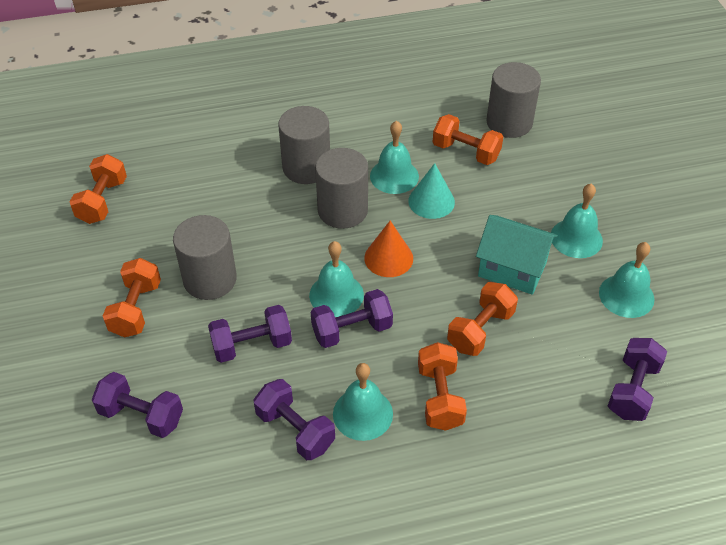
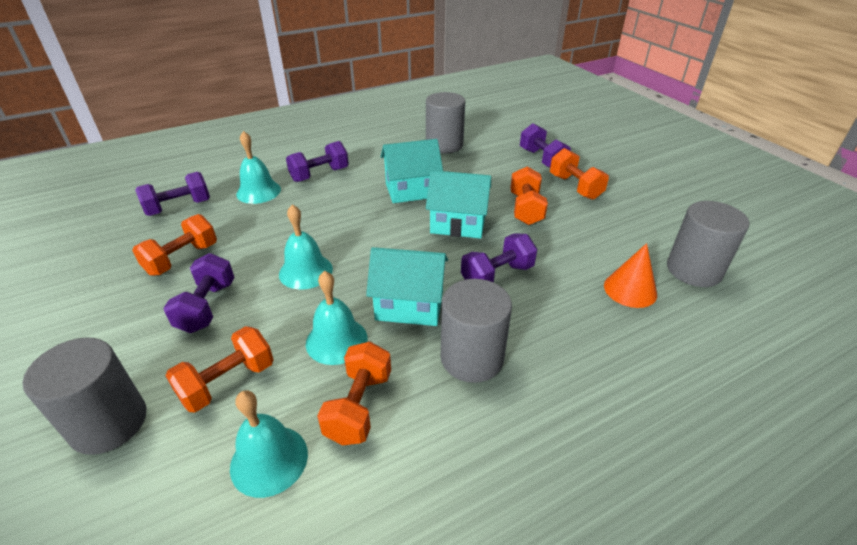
turquoise bell: 5 -> 4
turquoise cone: 1 -> 0
turquoise house: 1 -> 3

